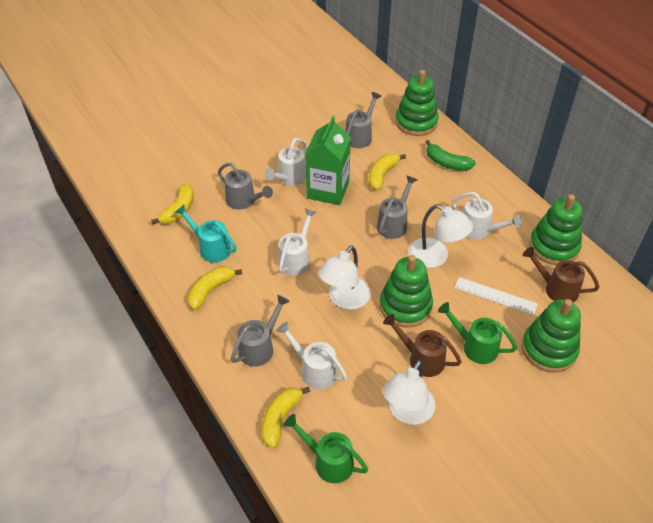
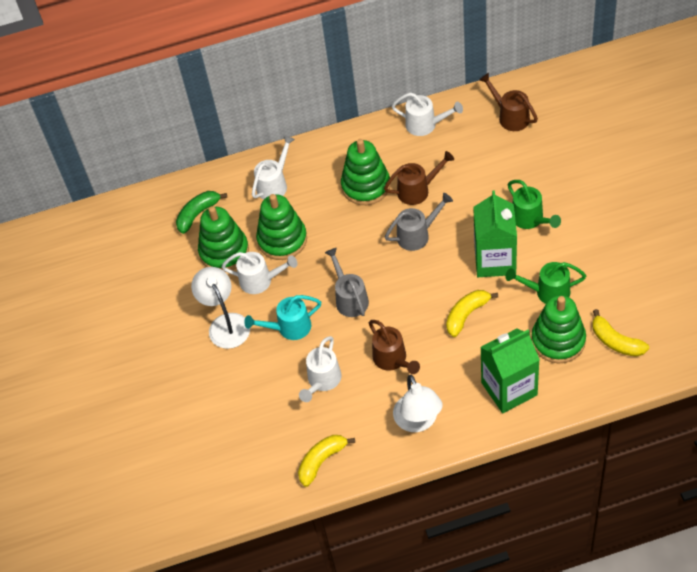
brown watering can: 2 -> 3
green carton: 1 -> 2
grey watering can: 4 -> 2
white lamp: 3 -> 2
white ruler: 1 -> 0
yellow banana: 4 -> 3

